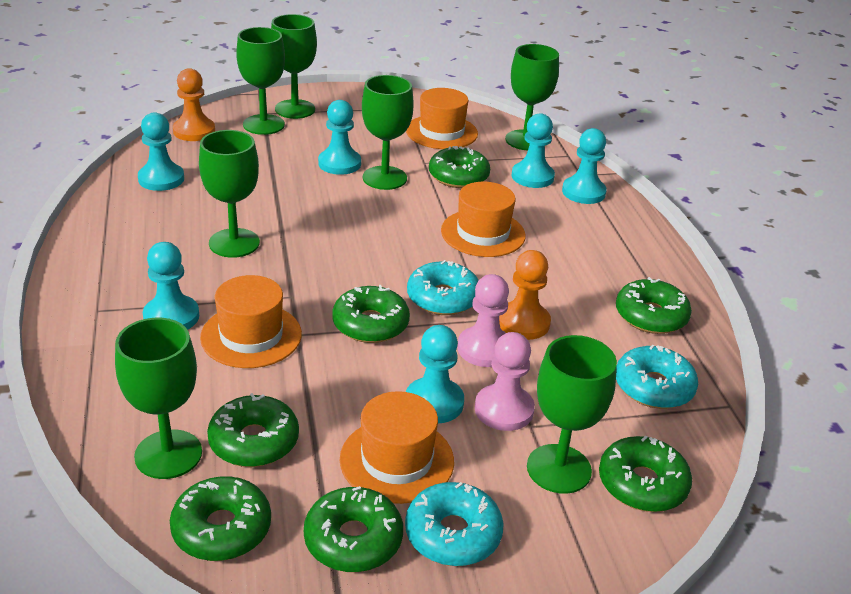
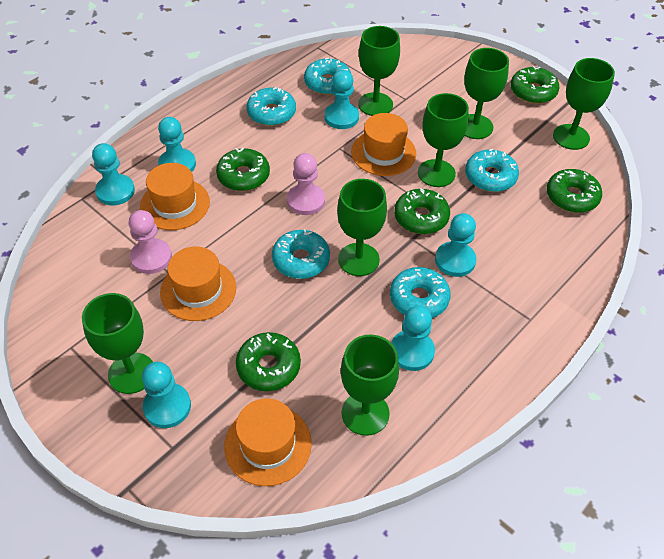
green donut: 7 -> 5
orange pawn: 2 -> 0
turquoise donut: 3 -> 5

